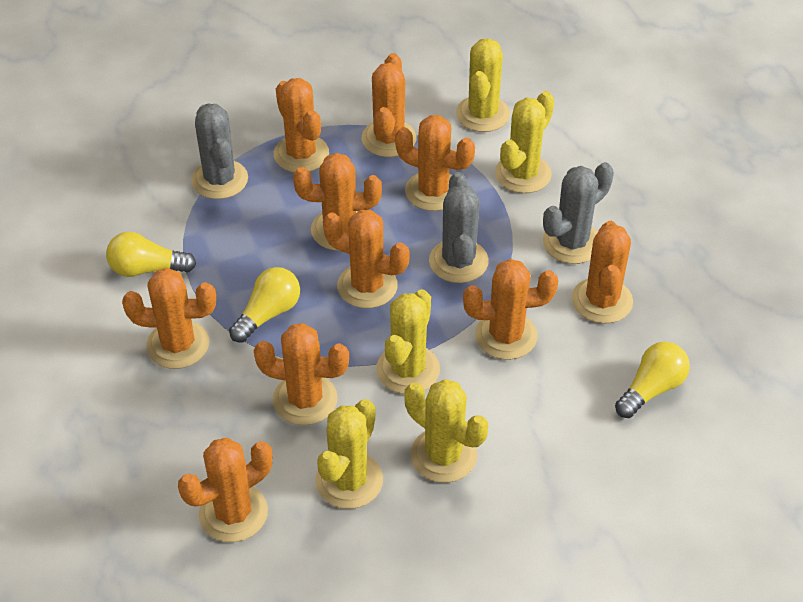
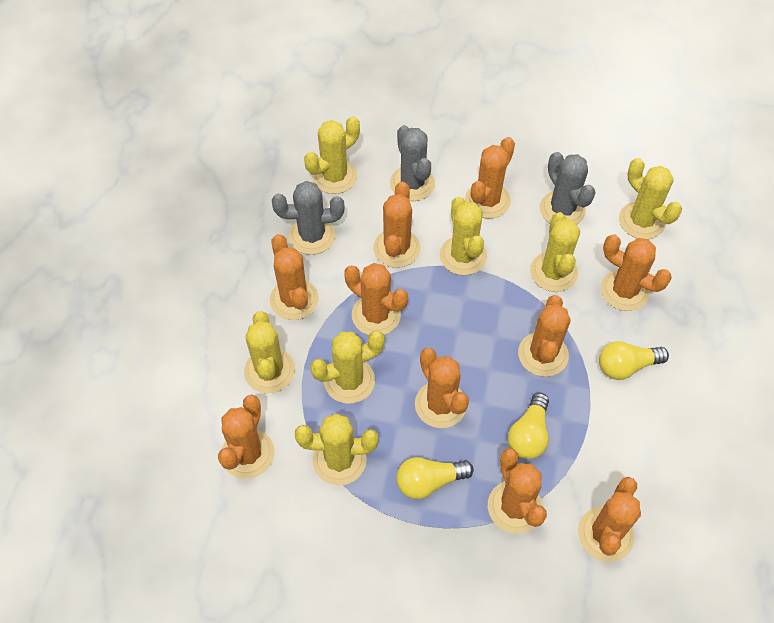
yellow cactus: 5 -> 7

